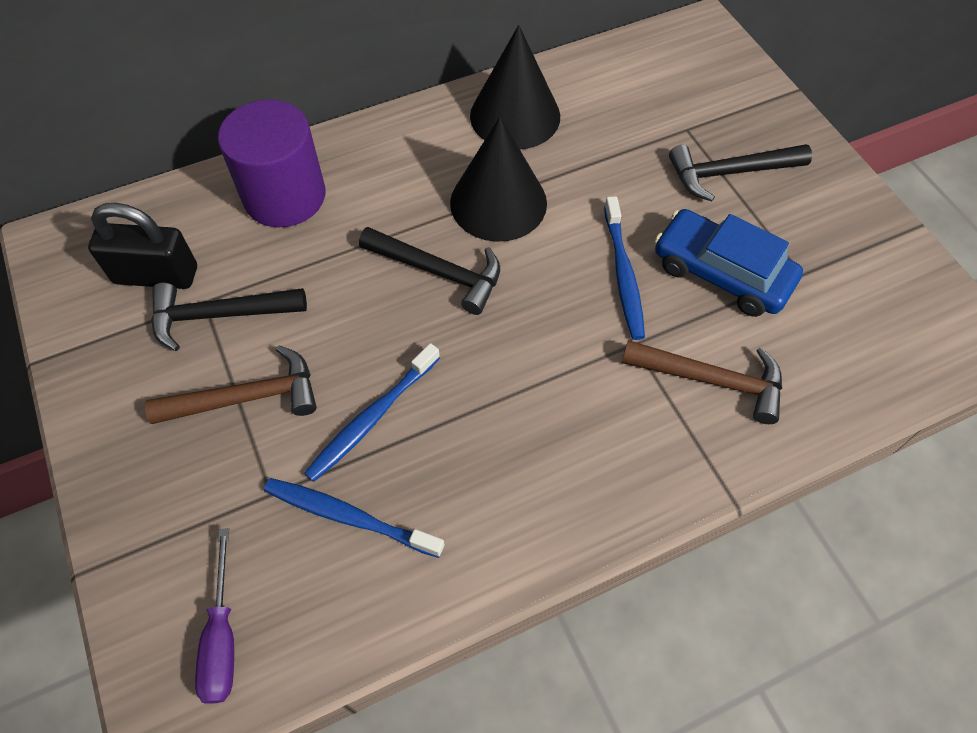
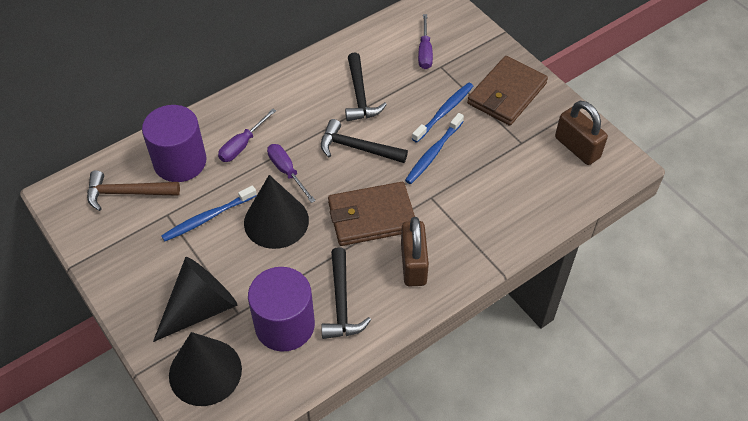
black cone: 2 -> 3
black padlock: 1 -> 0
blue car: 1 -> 0
brown hammer: 2 -> 1
brown padlock: 0 -> 2
brown wallet: 0 -> 2
purple cylinder: 1 -> 2
purple screwdriver: 1 -> 3

